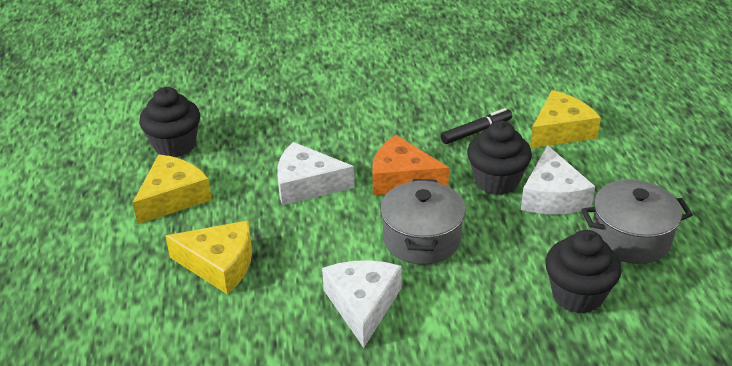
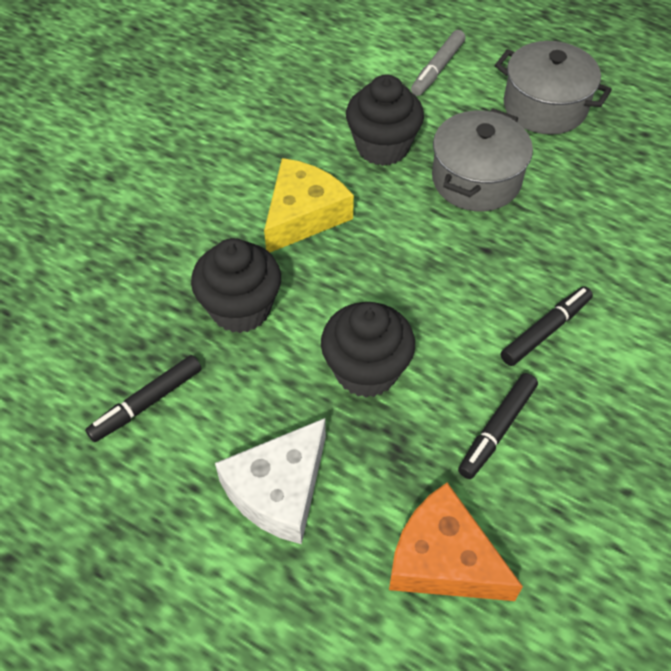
black marker: 1 -> 3
grey marker: 0 -> 1
white cheese: 3 -> 1
yellow cheese: 3 -> 1

